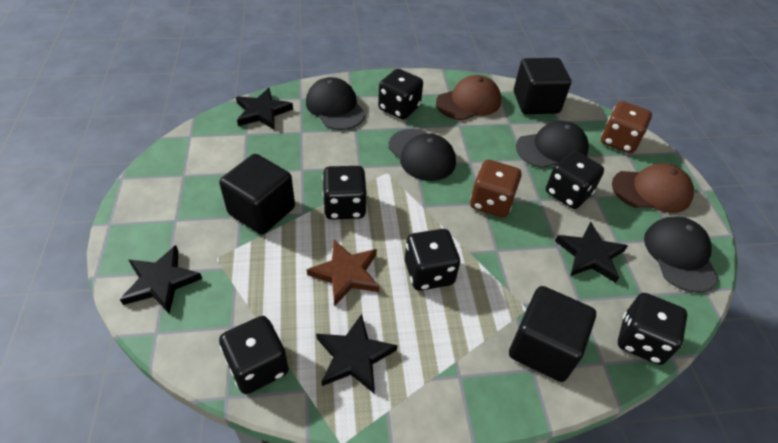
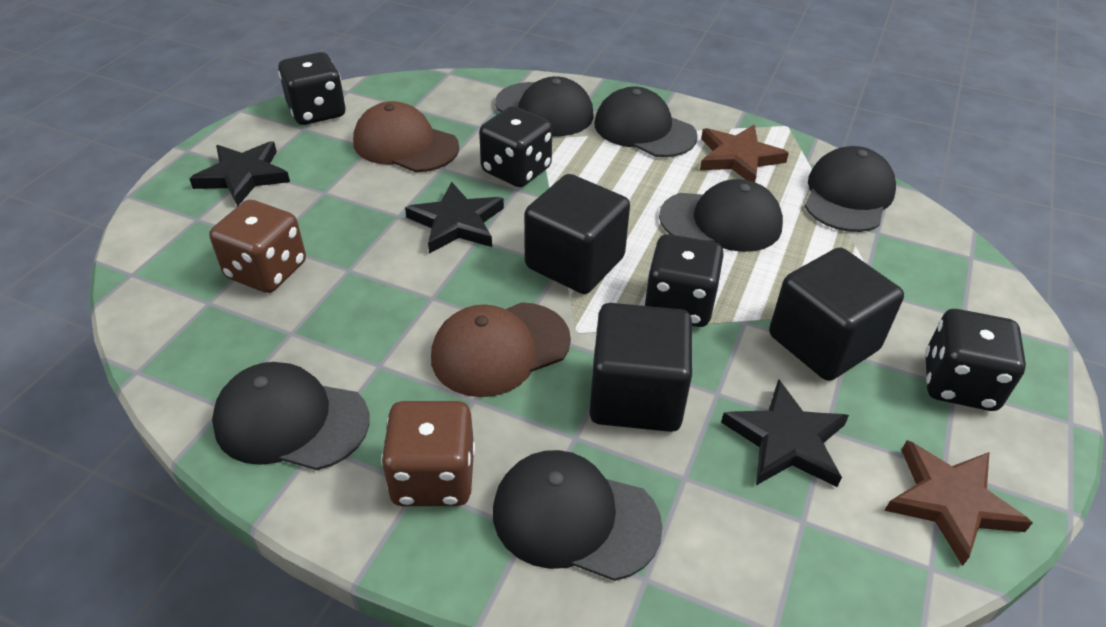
black cap: 4 -> 6
black dice: 6 -> 4
black star: 4 -> 3
brown star: 1 -> 2

